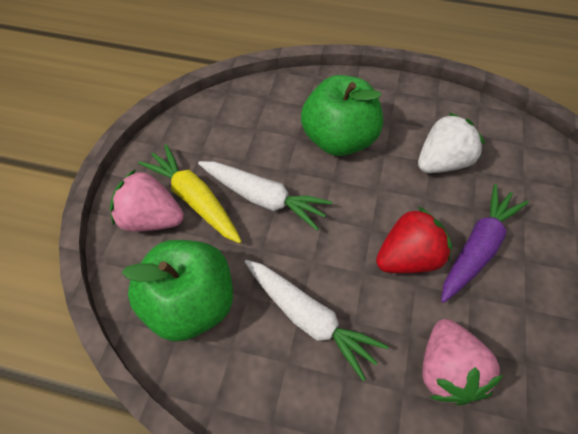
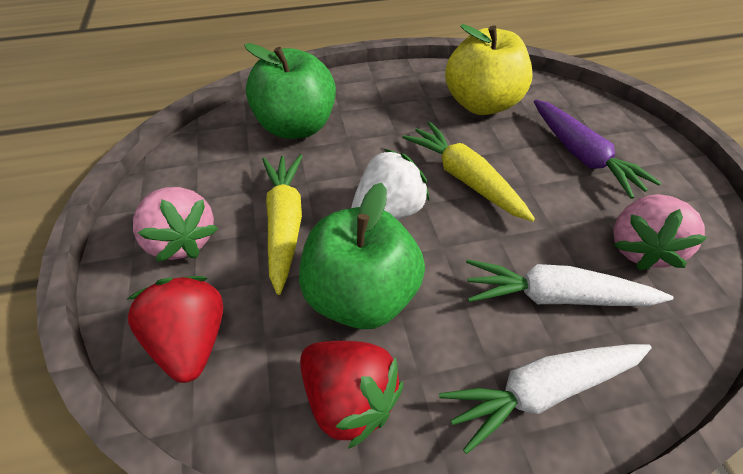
red strawberry: 1 -> 2
yellow apple: 0 -> 1
yellow carrot: 1 -> 2

